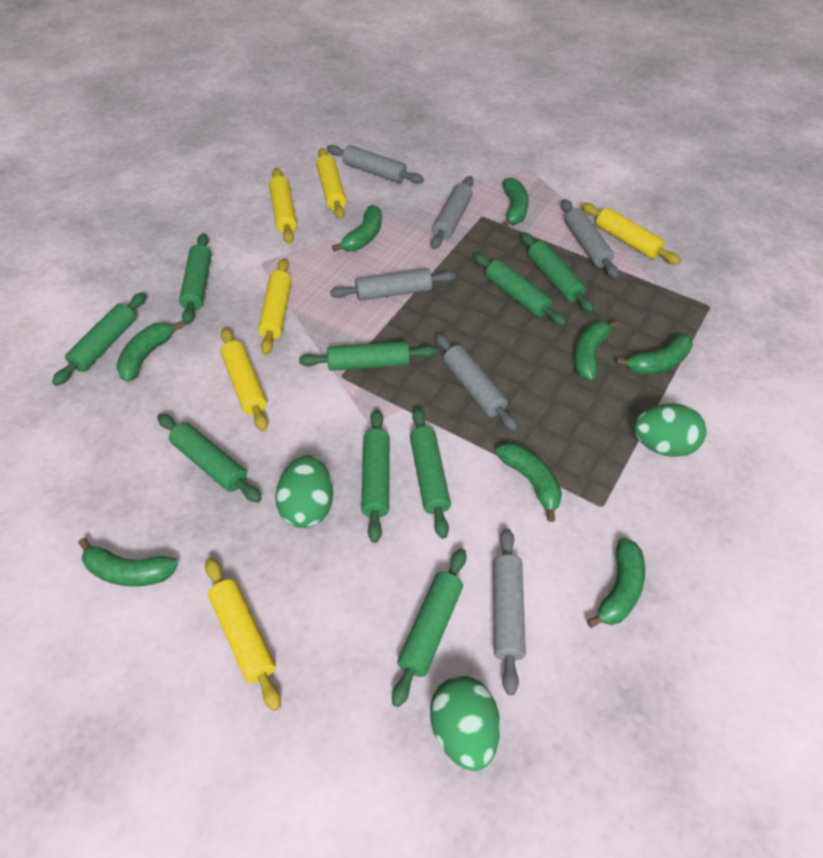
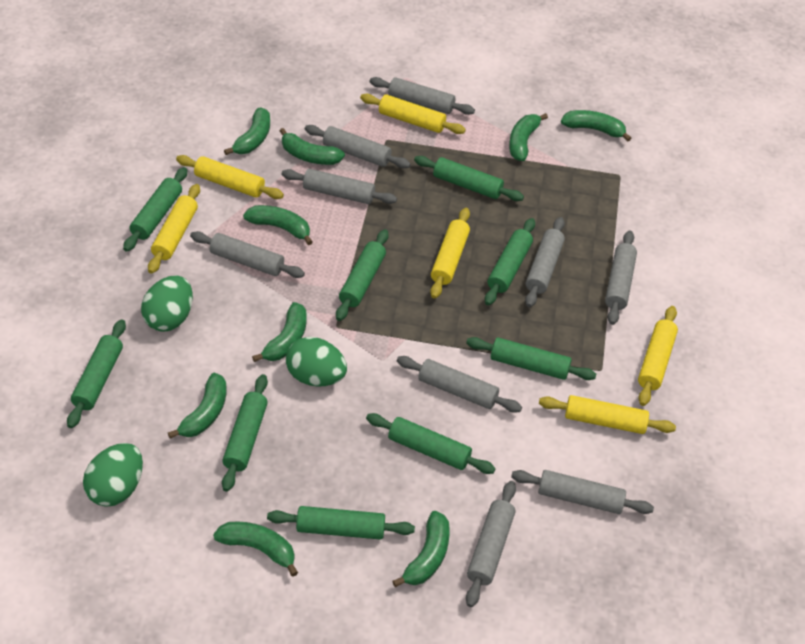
green banana: 8 -> 9
grey rolling pin: 6 -> 9

